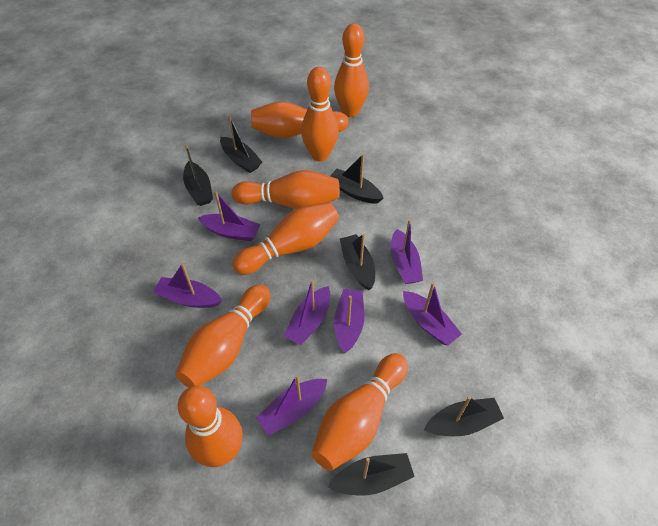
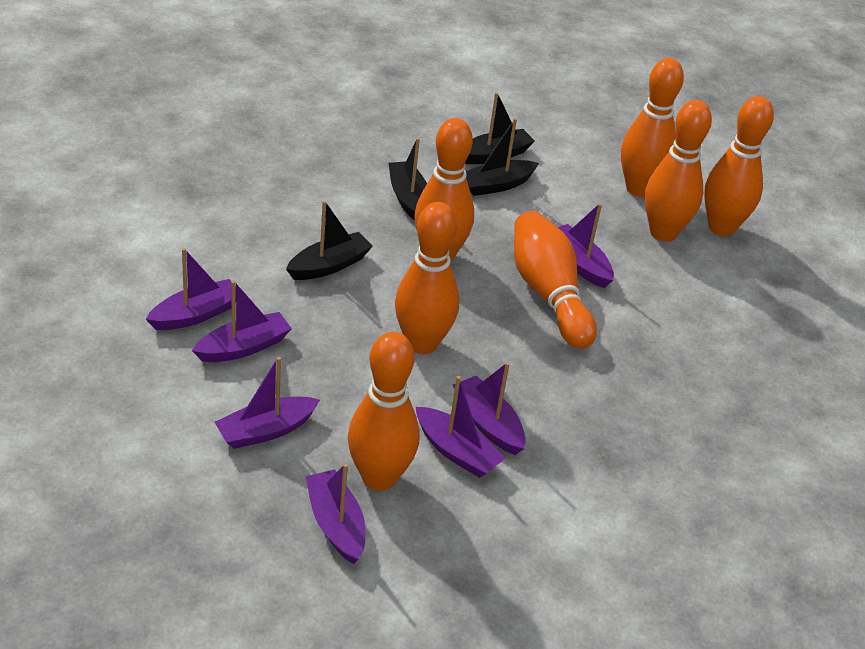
black boat: 6 -> 4
orange bowling pin: 8 -> 7

